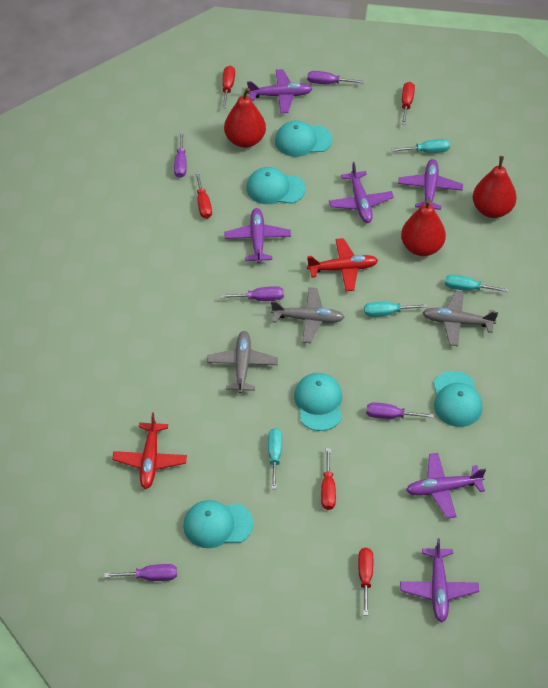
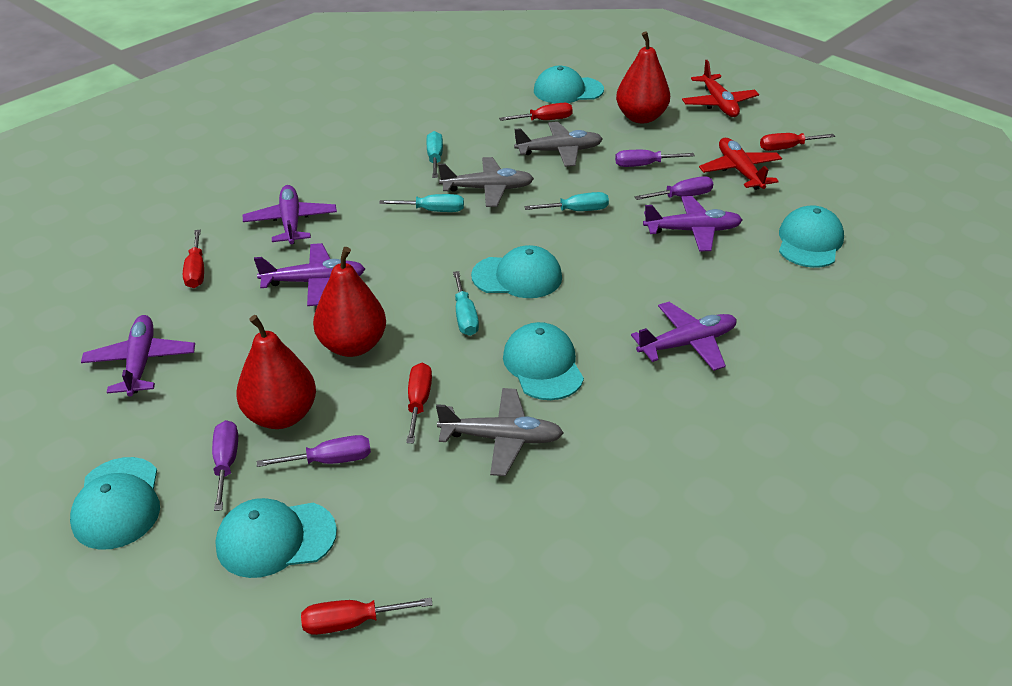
purple plane: 6 -> 5
purple screwdriver: 5 -> 4
turquoise cap: 5 -> 6

